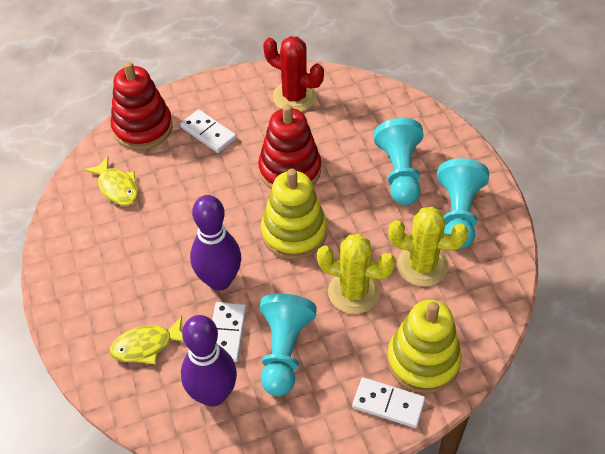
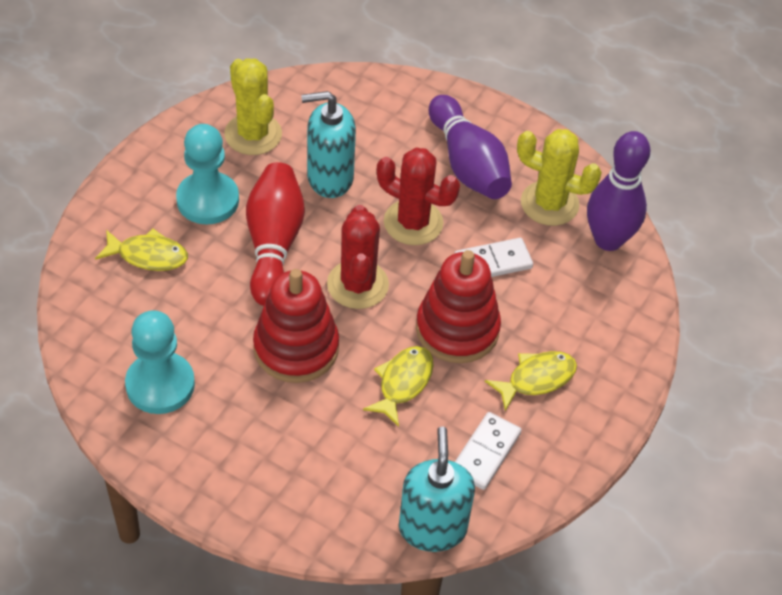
red bowling pin: 0 -> 1
red cactus: 1 -> 2
turquoise pawn: 3 -> 2
turquoise soap dispenser: 0 -> 2
white domino: 3 -> 2
yellow fish: 2 -> 3
yellow stacking toy: 2 -> 0

